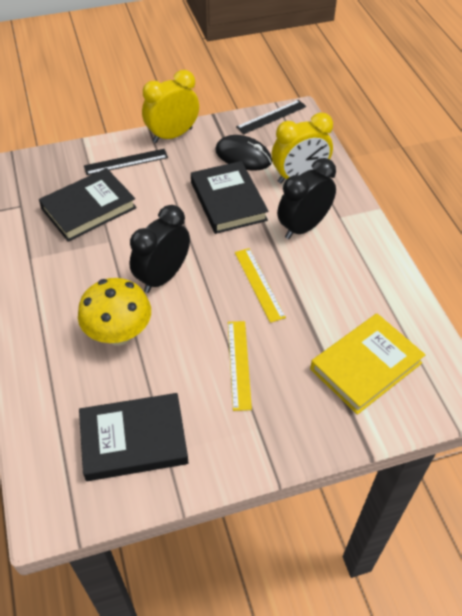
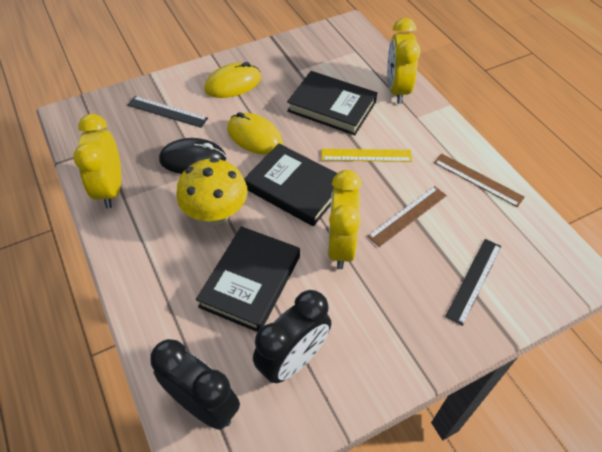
brown ruler: 0 -> 2
yellow book: 1 -> 0
yellow clock: 2 -> 3
yellow mouse: 0 -> 2
yellow ruler: 2 -> 1

